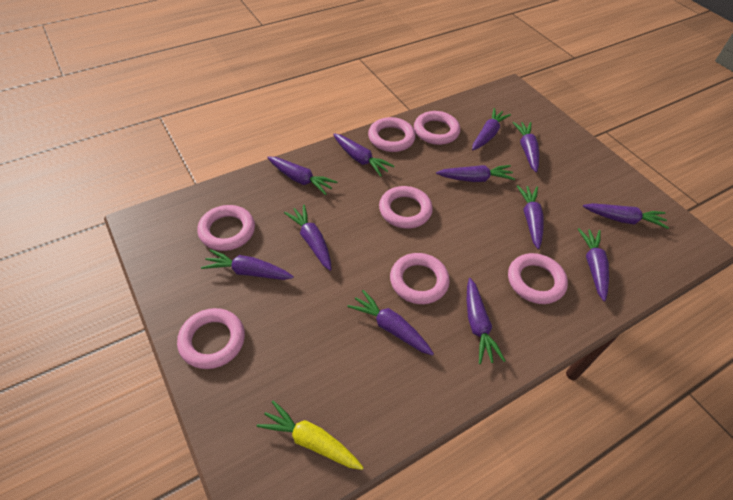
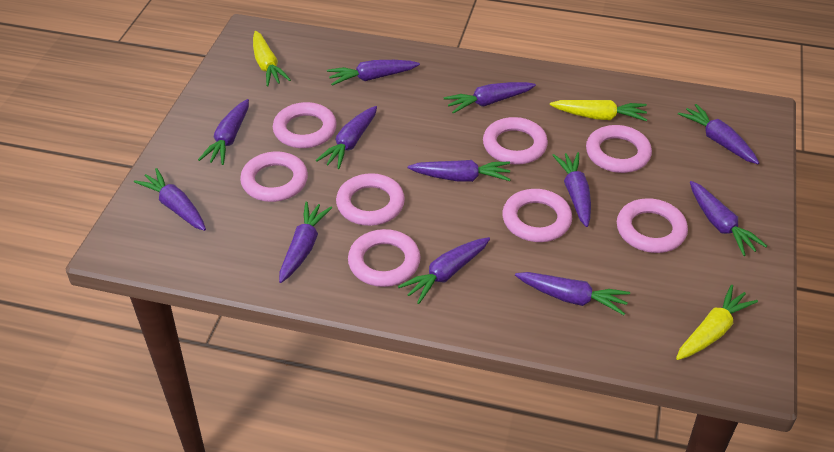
pink ring: 7 -> 8
yellow carrot: 1 -> 3

